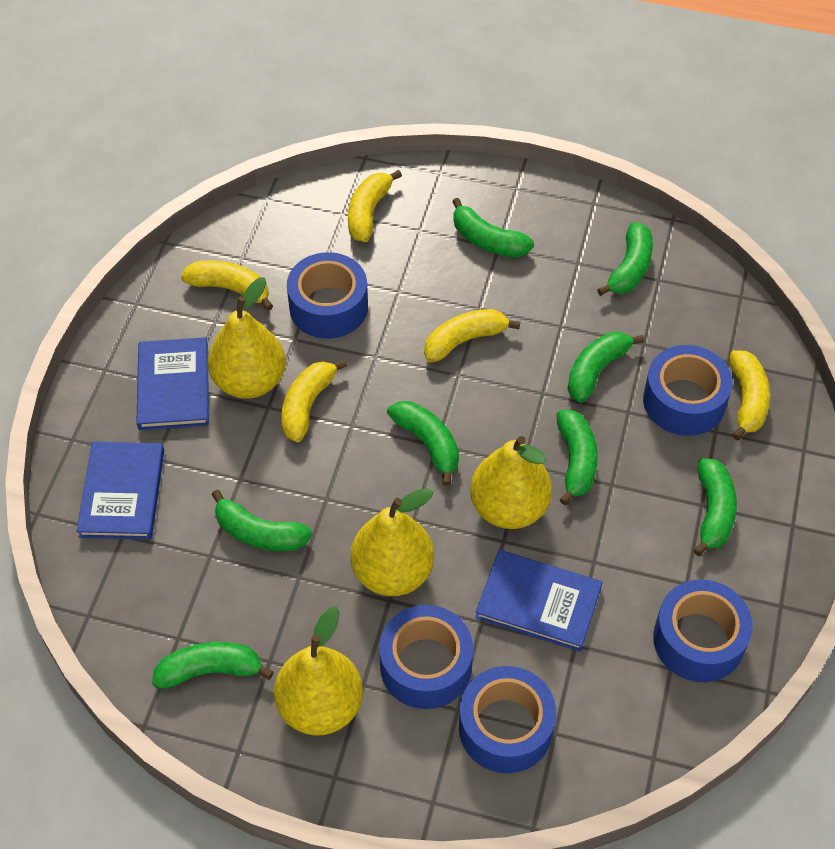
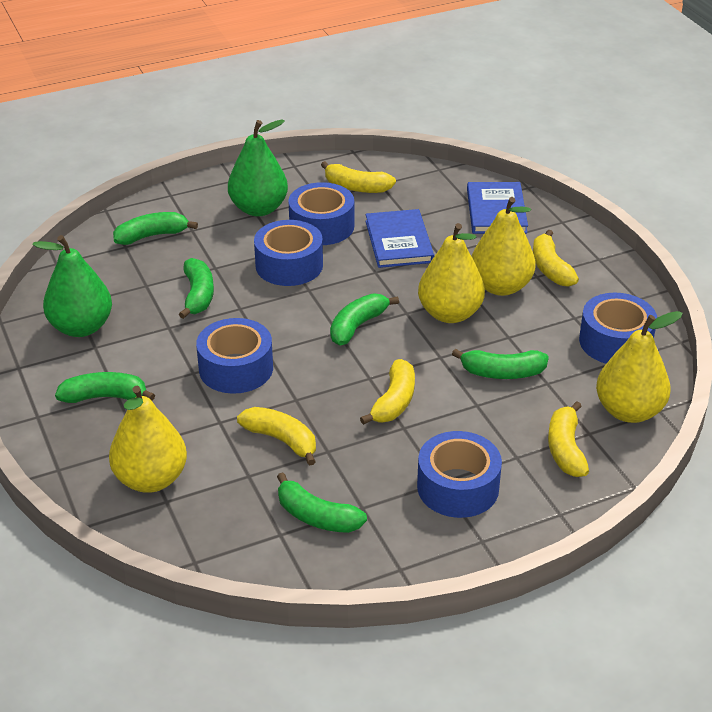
blue book: 3 -> 2
green banana: 8 -> 6
green pear: 0 -> 2

